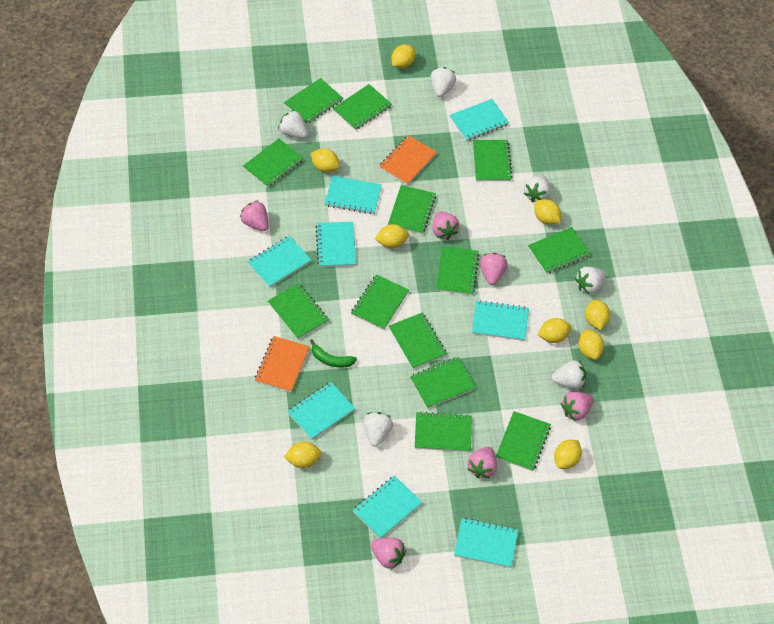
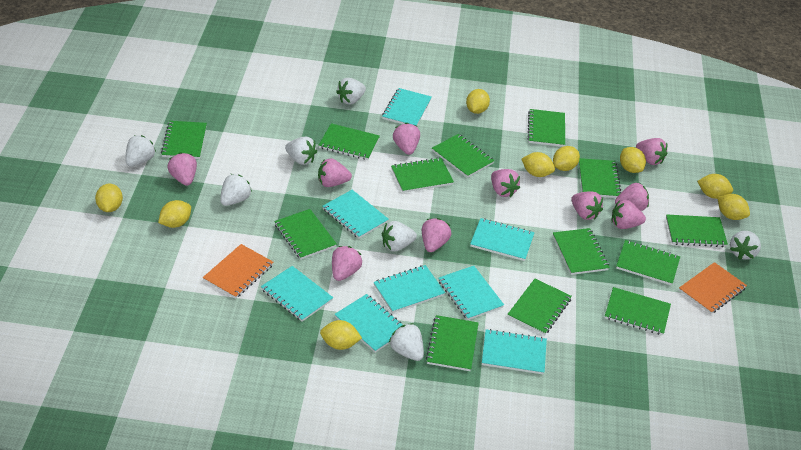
green banana: 1 -> 0
pink strawberry: 6 -> 10
white strawberry: 6 -> 7

